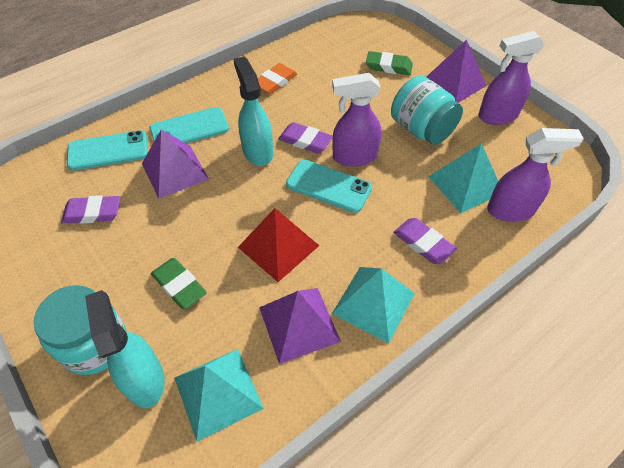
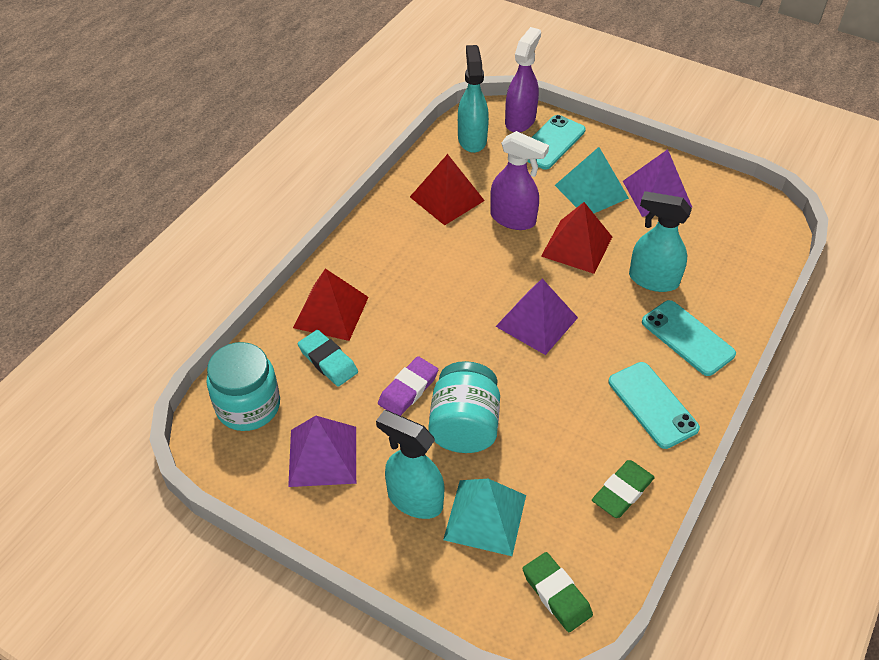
orange eraser: 1 -> 0
purple eraser: 3 -> 1
purple spray bottle: 3 -> 2
red pyramid: 1 -> 3
turquoise eraser: 0 -> 1
turquoise pyramid: 3 -> 2
turquoise spray bottle: 2 -> 3

